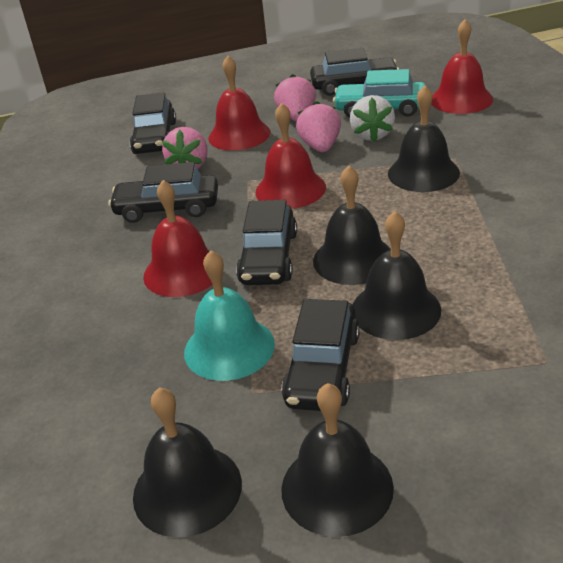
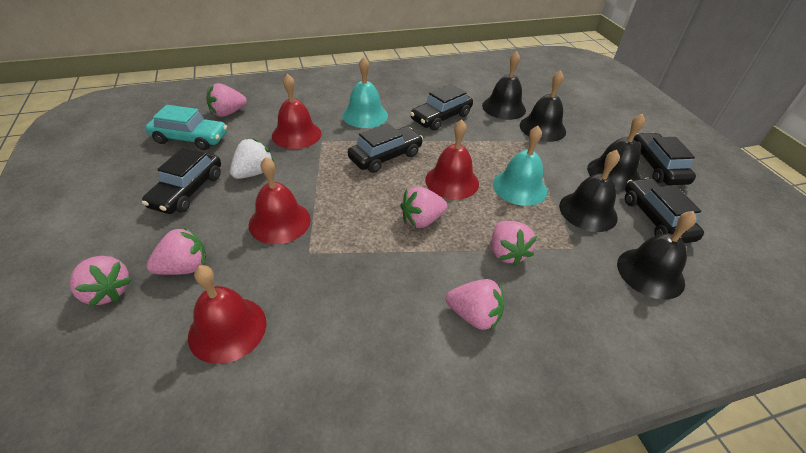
pink strawberry: 3 -> 6
turquoise bell: 1 -> 2

